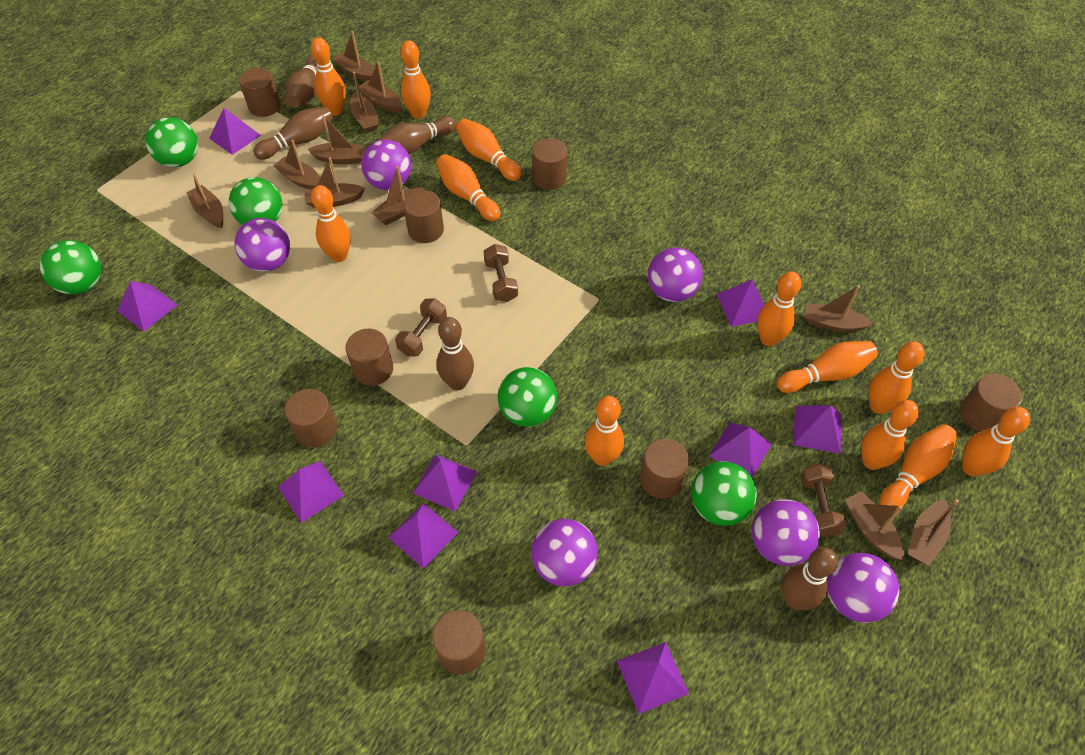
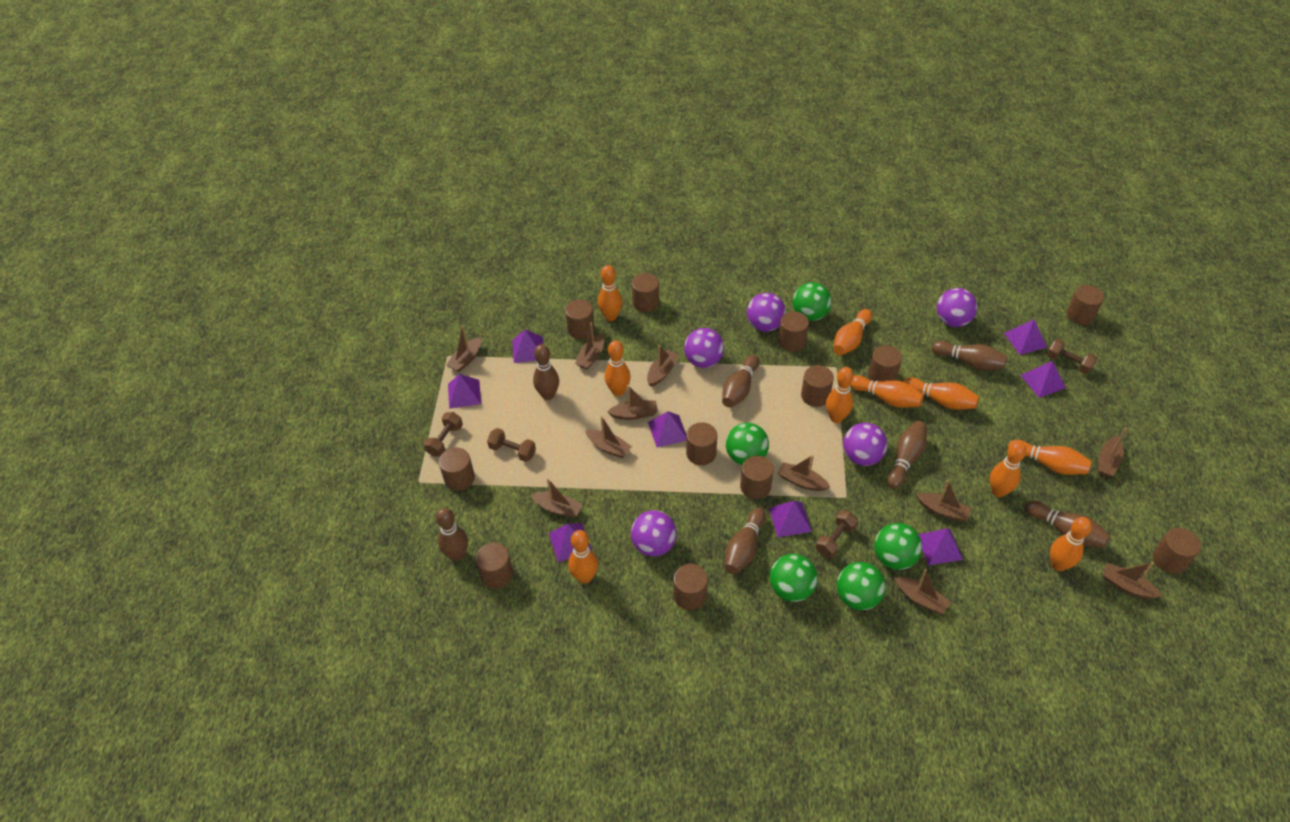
brown bowling pin: 5 -> 7
brown cylinder: 8 -> 12
brown dumbbell: 3 -> 4
orange bowling pin: 12 -> 10
purple ball: 6 -> 5
purple pyramid: 9 -> 8

